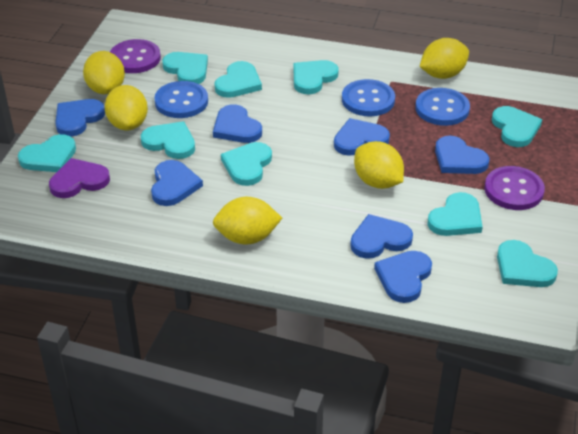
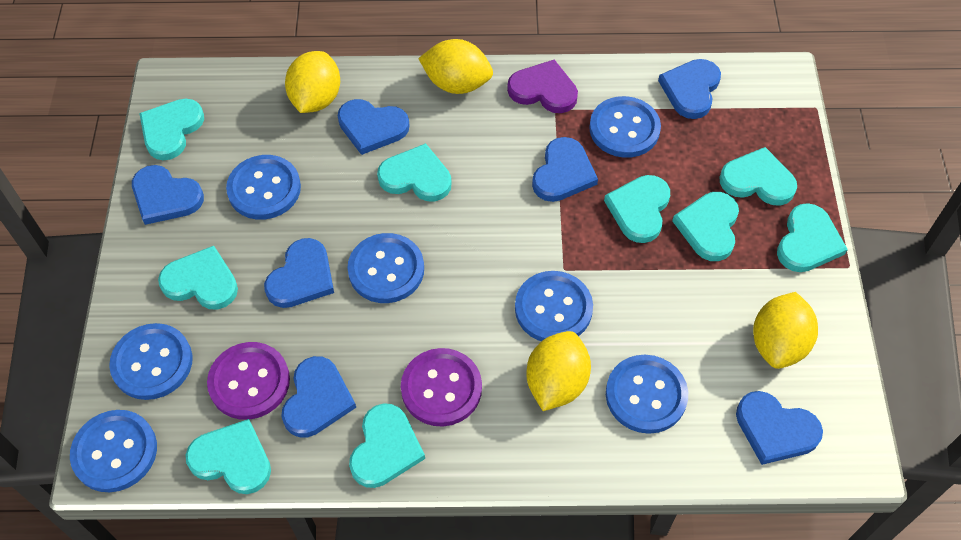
blue button: 3 -> 7
yellow lemon: 5 -> 4

